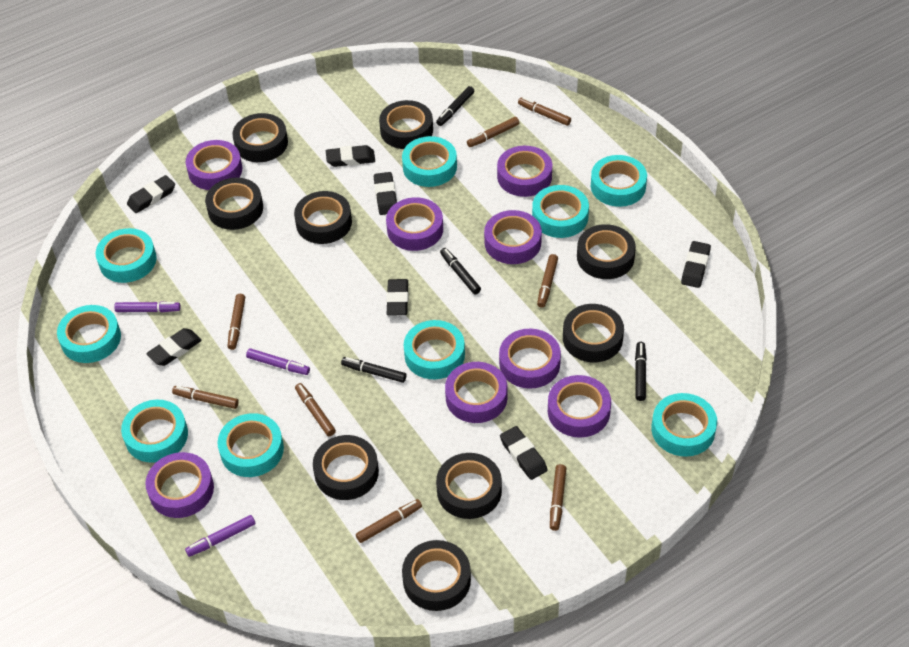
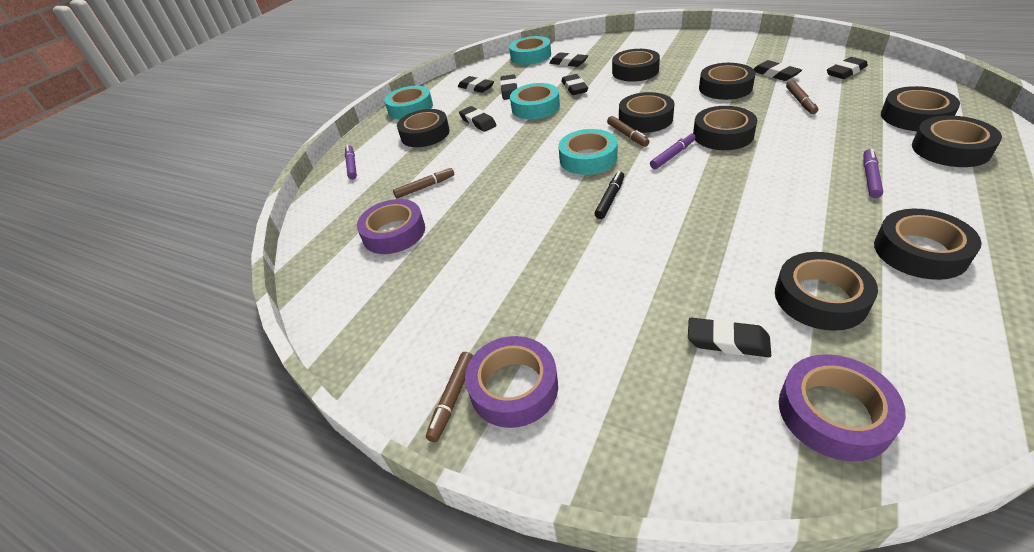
black eraser: 7 -> 8
black marker: 4 -> 1
brown marker: 8 -> 4
purple tape: 8 -> 3
turquoise tape: 9 -> 4

